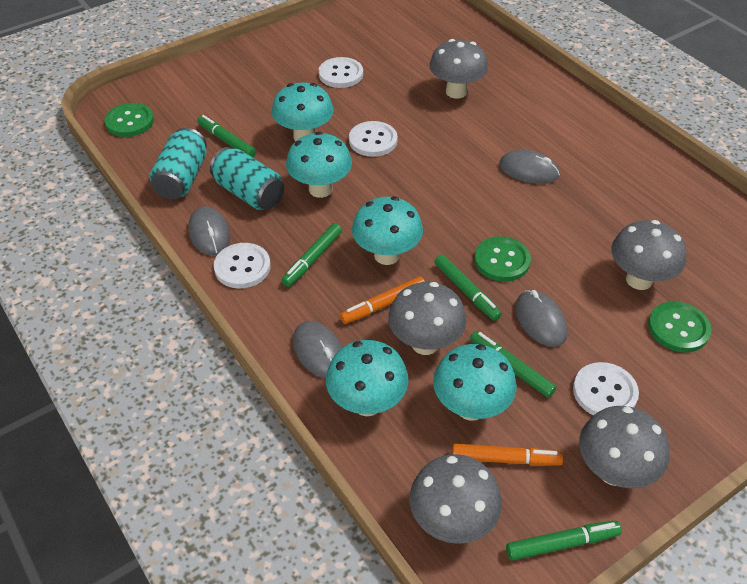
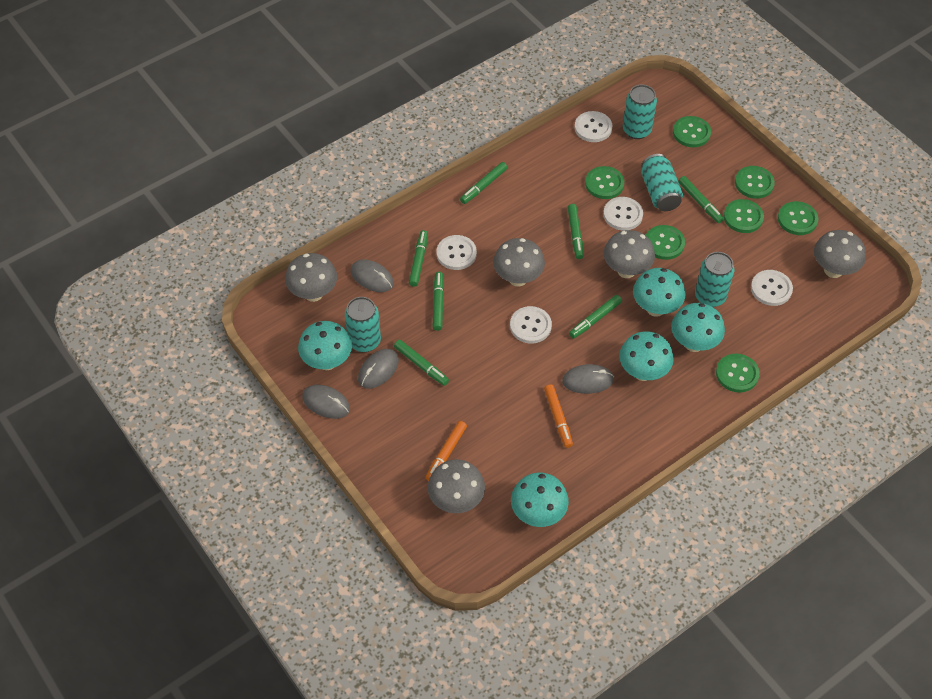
green button: 3 -> 7
green marker: 5 -> 7
turquoise can: 2 -> 4
white button: 4 -> 5

